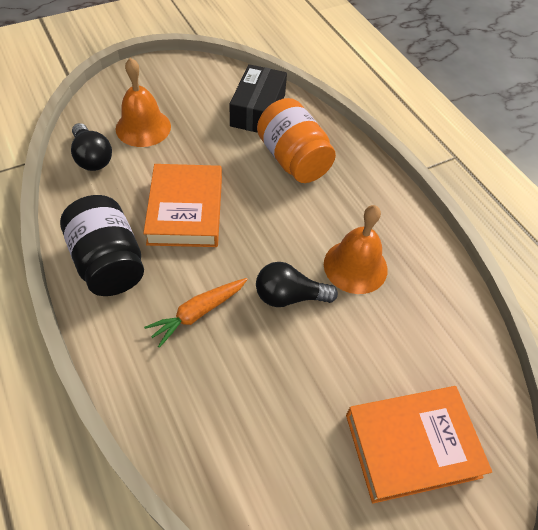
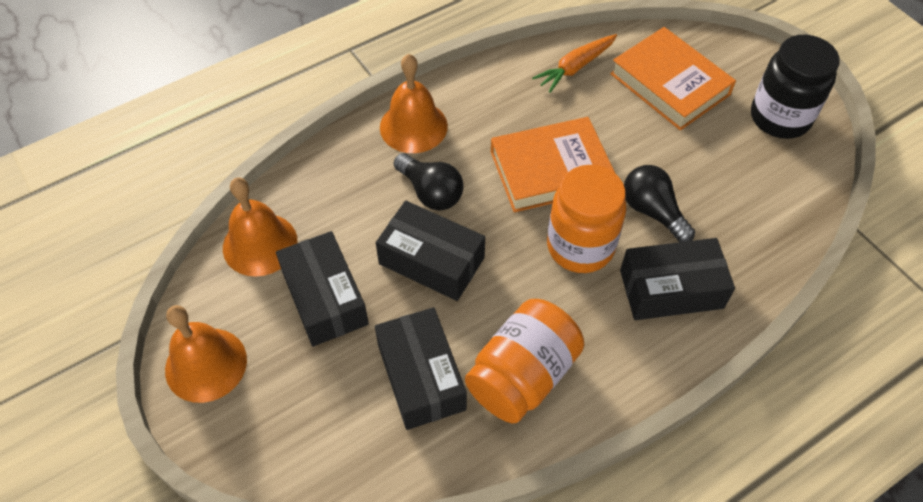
black box: 1 -> 4
orange bell: 2 -> 3
orange jar: 1 -> 2

